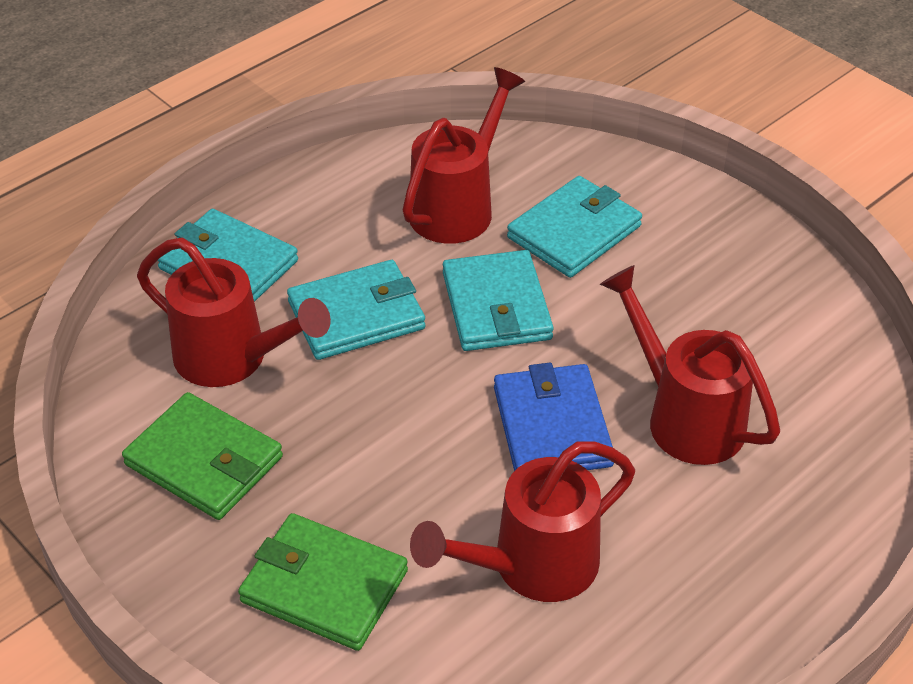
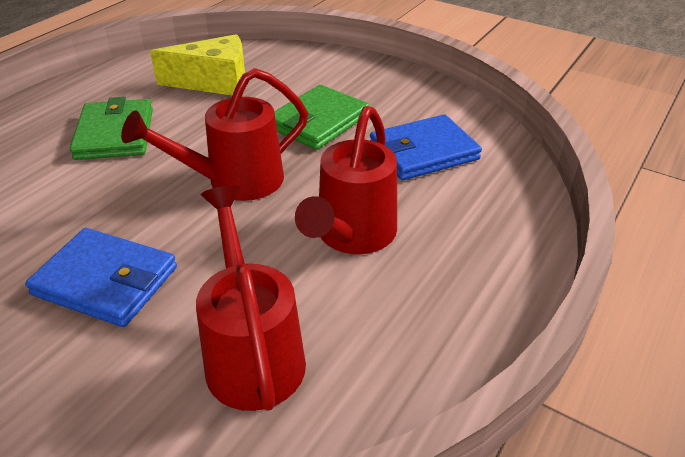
blue wallet: 1 -> 2
red watering can: 4 -> 3
turquoise wallet: 4 -> 0
yellow cheese: 0 -> 1

